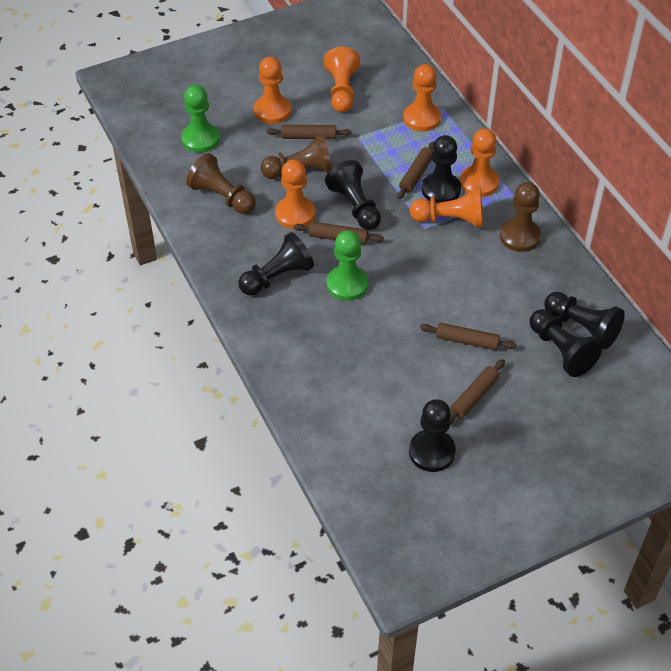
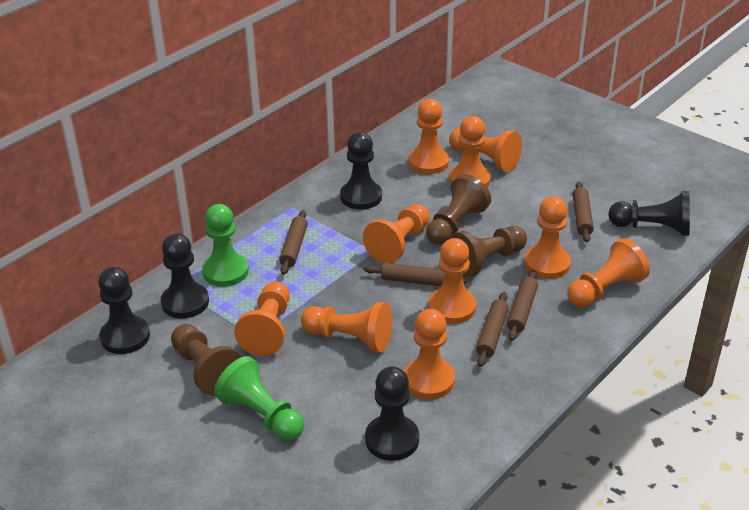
black pawn: 6 -> 5
orange pawn: 6 -> 10

